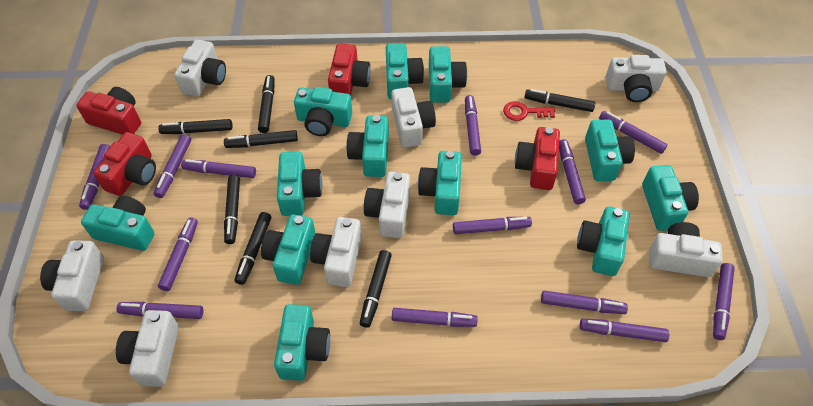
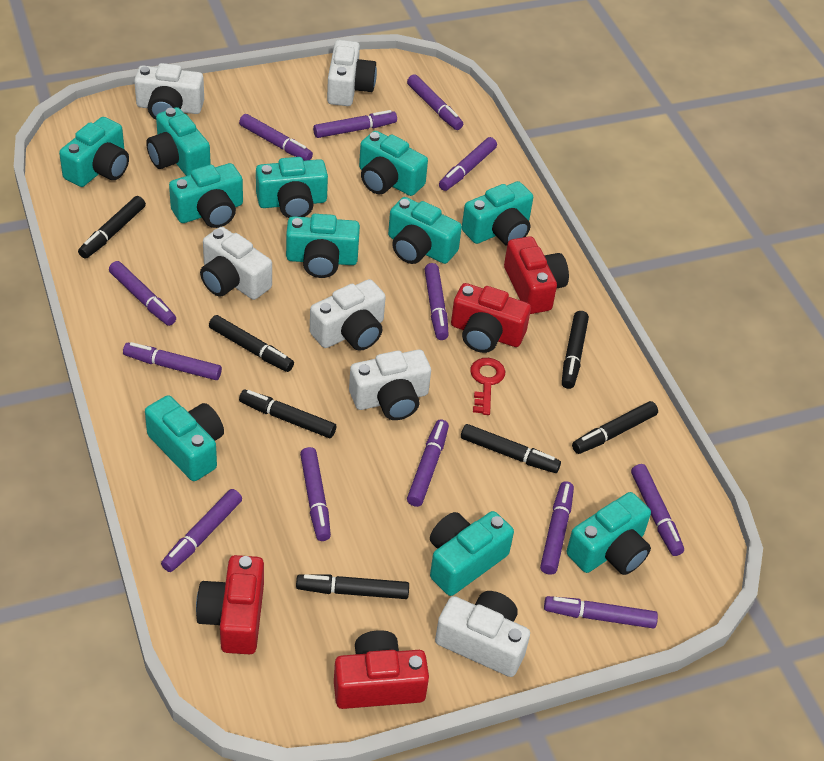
turquoise camera: 12 -> 11
white camera: 8 -> 6

